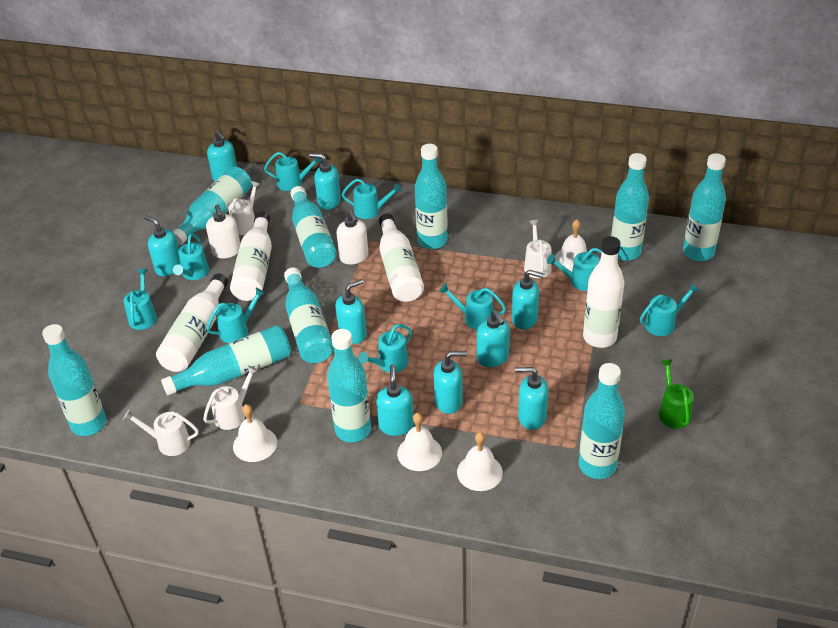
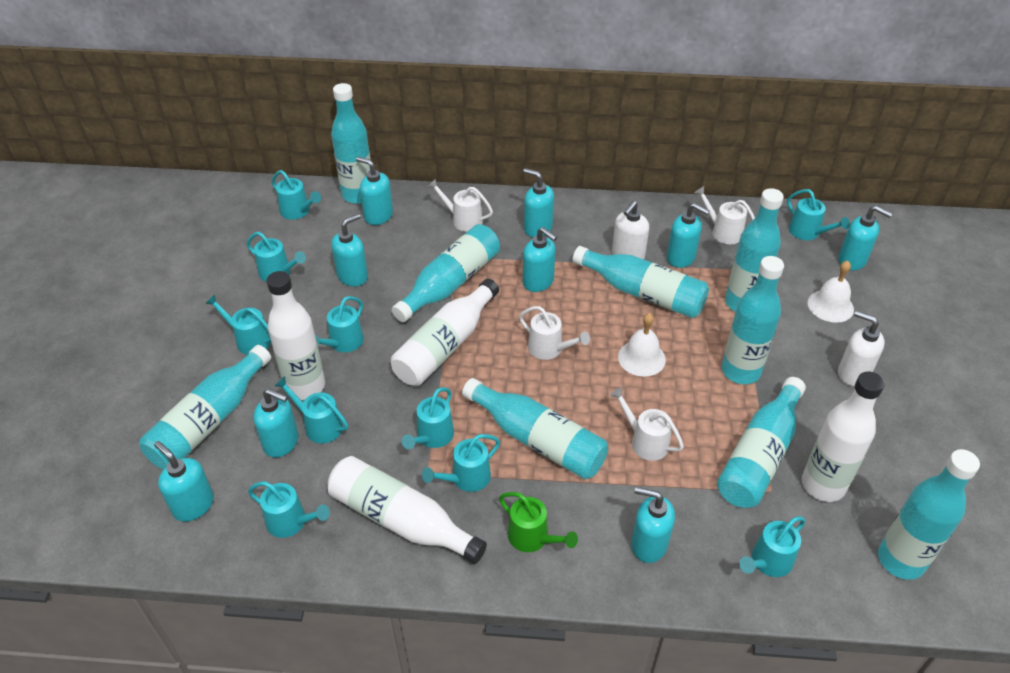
turquoise bottle: 10 -> 9
turquoise watering can: 9 -> 10
white bell: 4 -> 2

